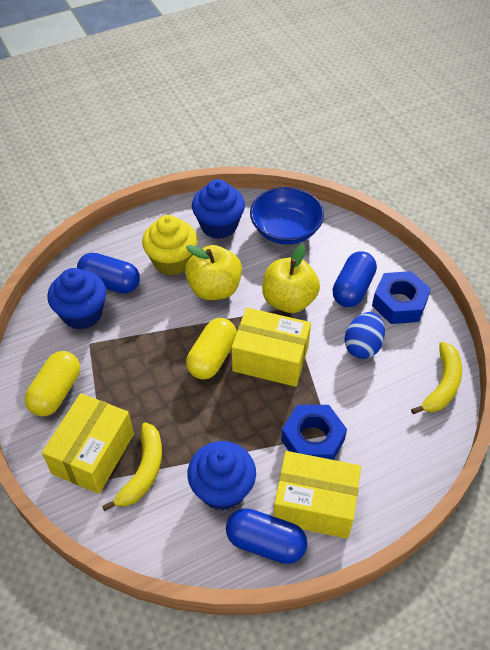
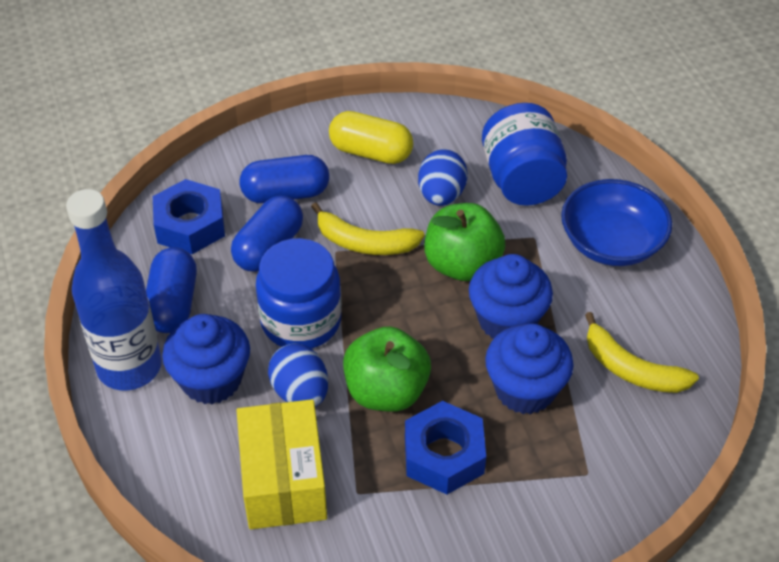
blue bottle: 0 -> 1
blue egg: 1 -> 2
blue jar: 0 -> 2
green apple: 0 -> 2
yellow apple: 2 -> 0
yellow box: 3 -> 1
yellow capsule: 2 -> 1
yellow cupcake: 1 -> 0

